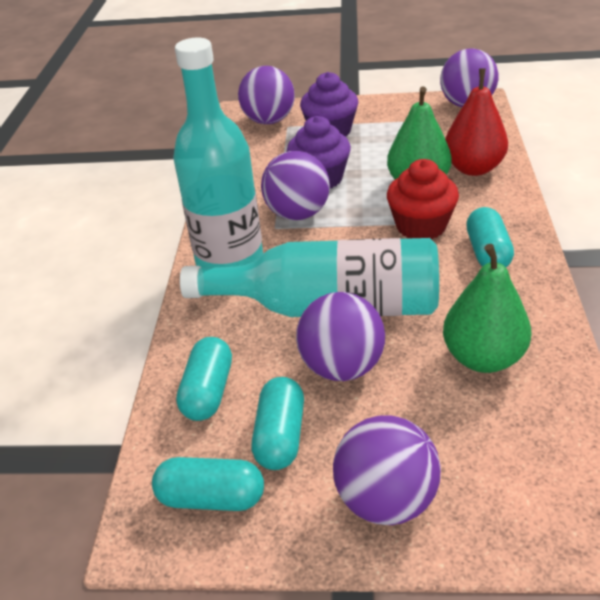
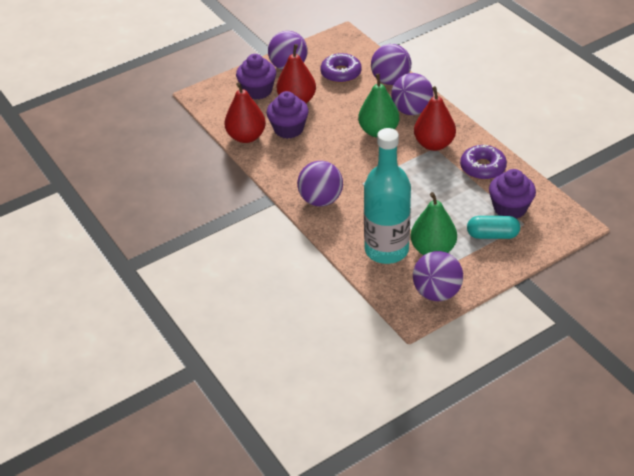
purple cupcake: 2 -> 3
purple donut: 0 -> 2
red cupcake: 1 -> 0
red pear: 1 -> 3
turquoise bottle: 2 -> 1
turquoise capsule: 4 -> 1

